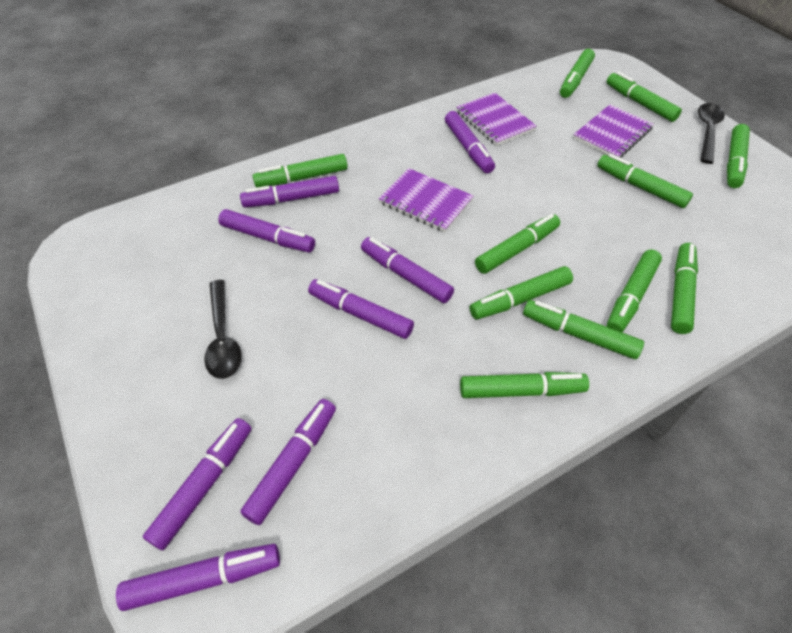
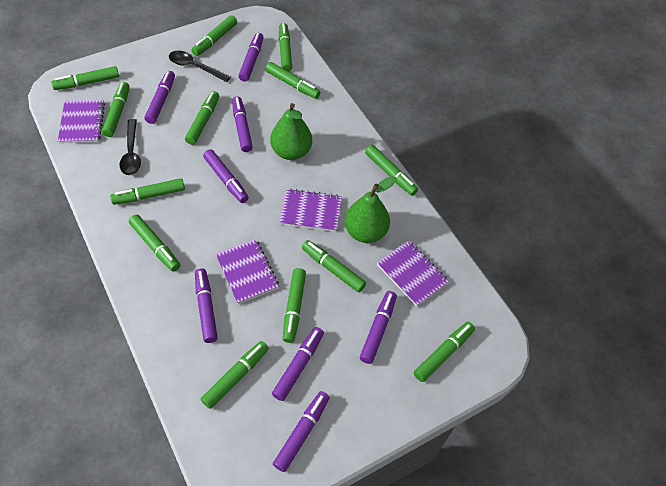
green marker: 11 -> 13
green pear: 0 -> 2
purple notebook: 3 -> 4

